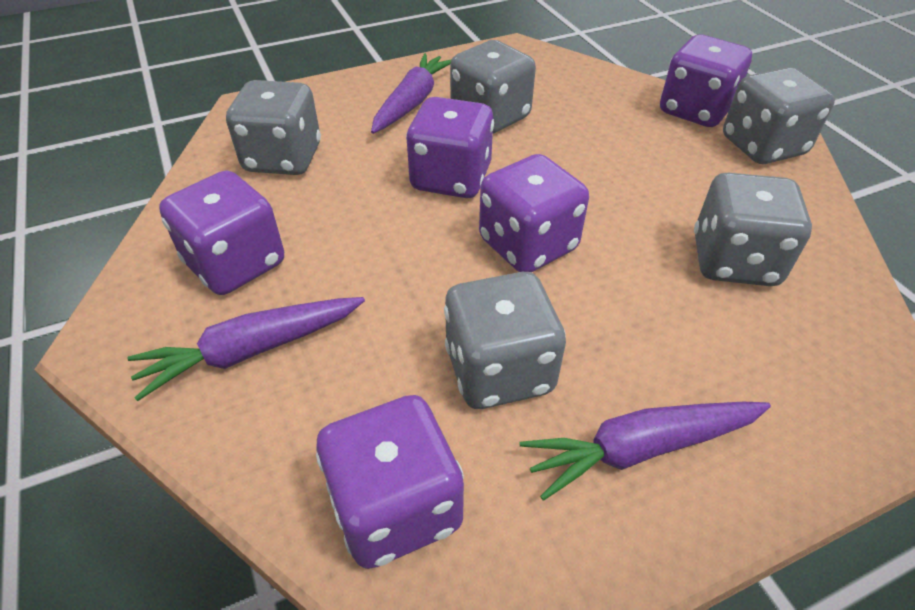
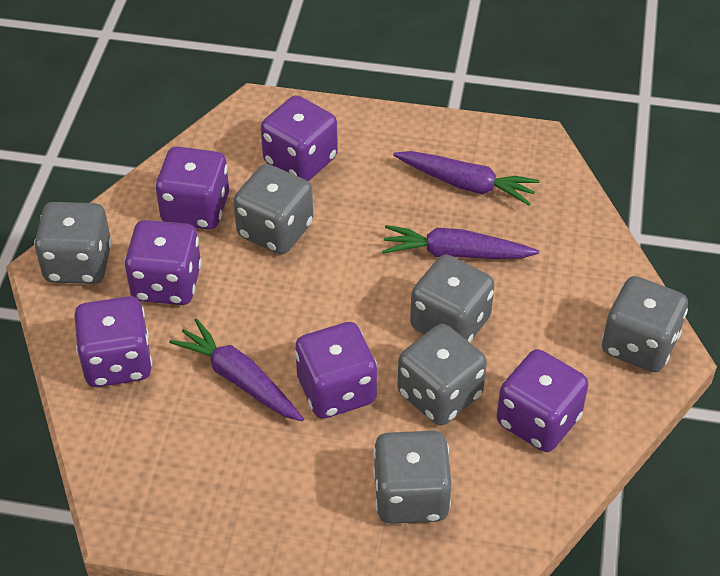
grey dice: 5 -> 6
purple dice: 5 -> 6

